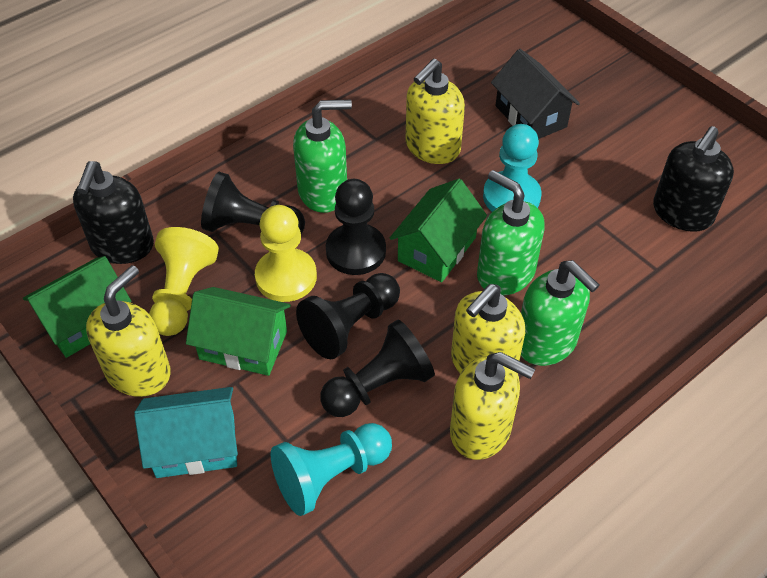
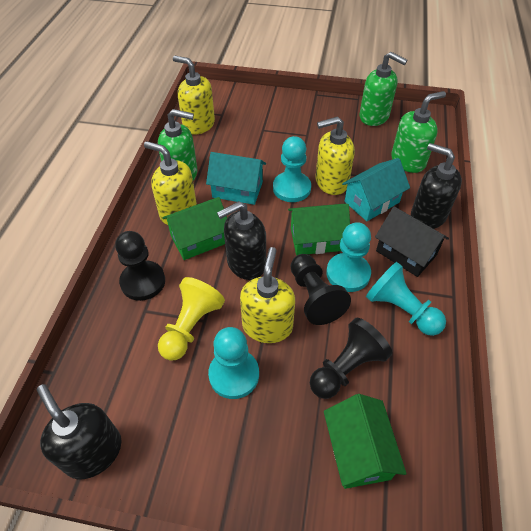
black pawn: 4 -> 3
black soap dispenser: 2 -> 3
turquoise house: 1 -> 2
turquoise pawn: 2 -> 4
yellow pawn: 2 -> 1

